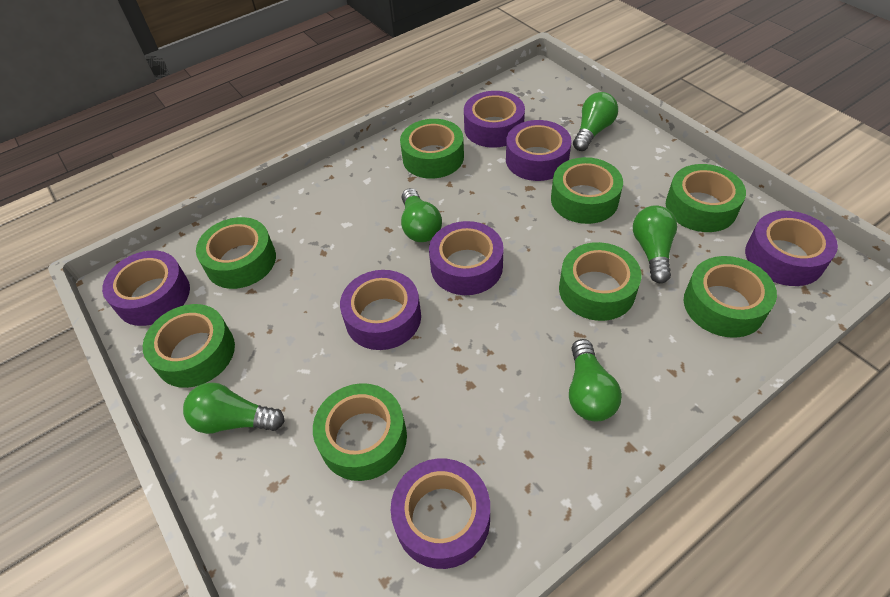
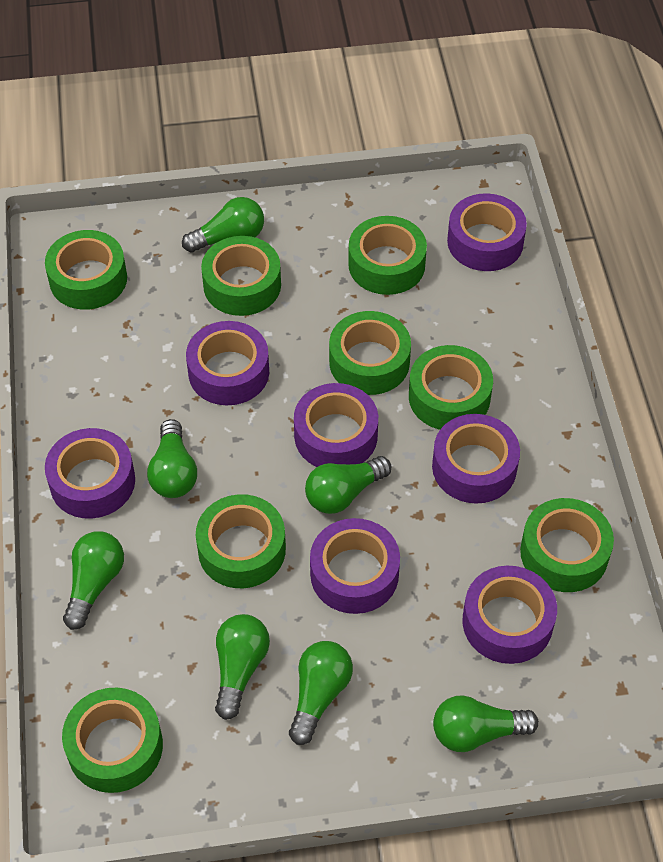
green light bulb: 5 -> 7

